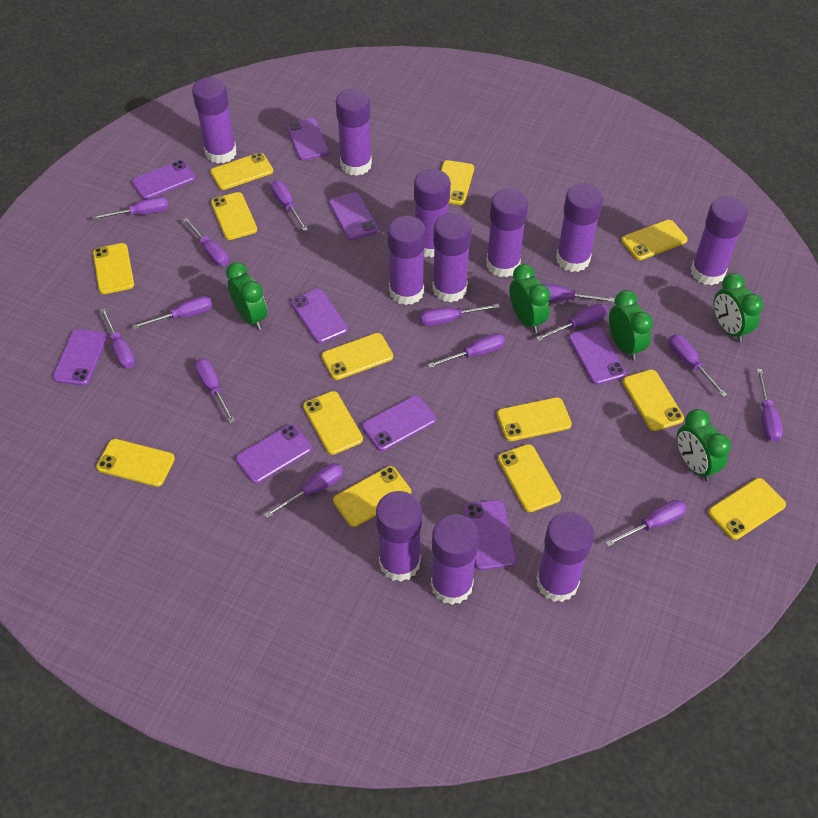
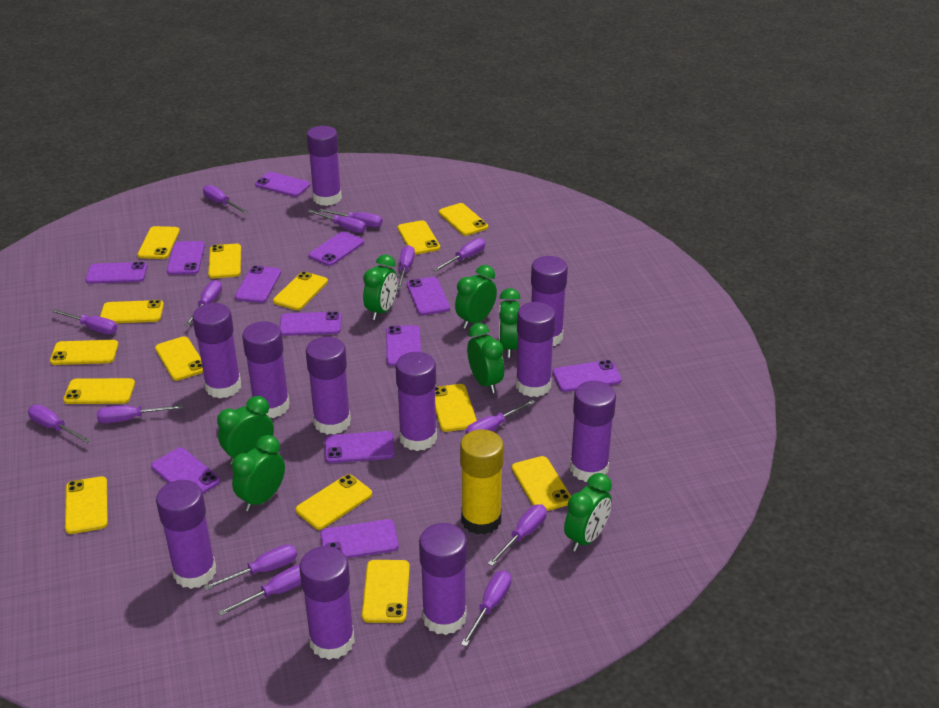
green clock: 5 -> 7
purple phone: 9 -> 12
yellow glue stick: 0 -> 1
yellow phone: 13 -> 14

